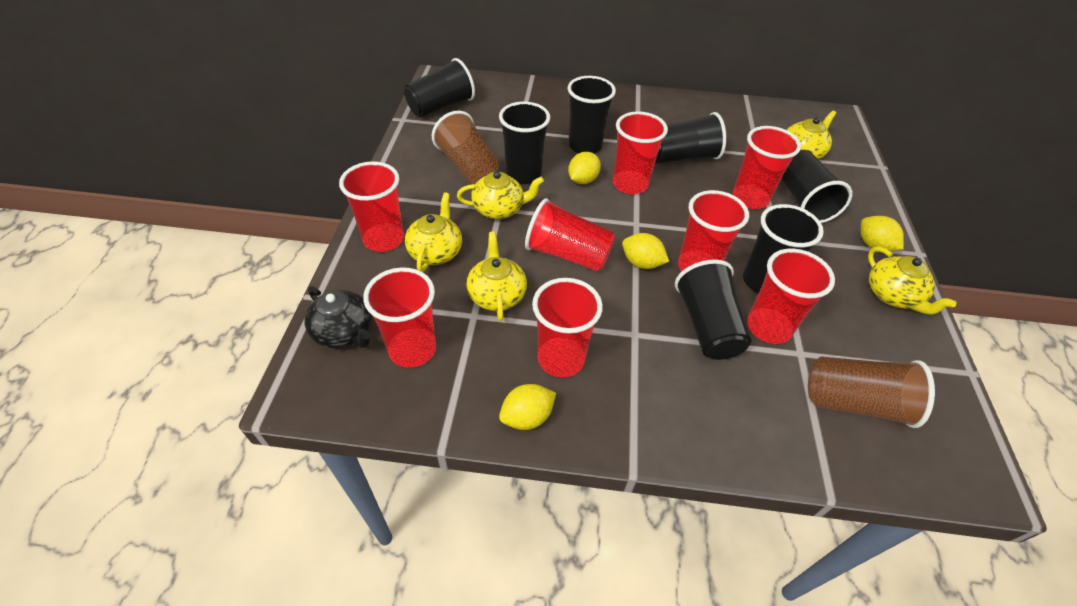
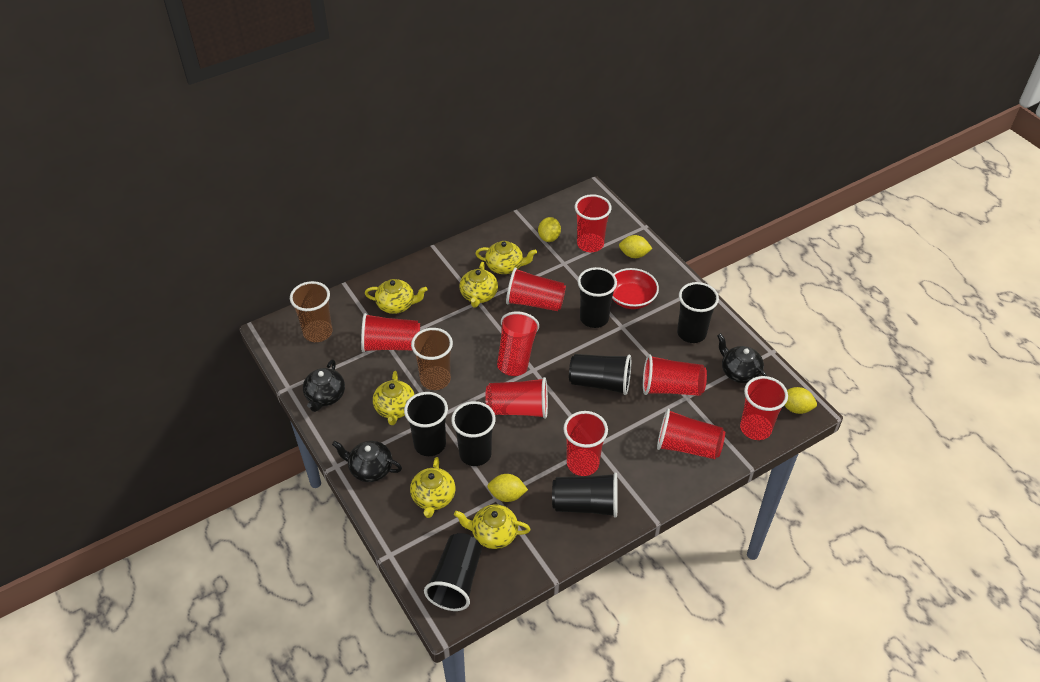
black teapot: 1 -> 3
red bowl: 0 -> 1
red cup: 8 -> 9
yellow teapot: 5 -> 6

